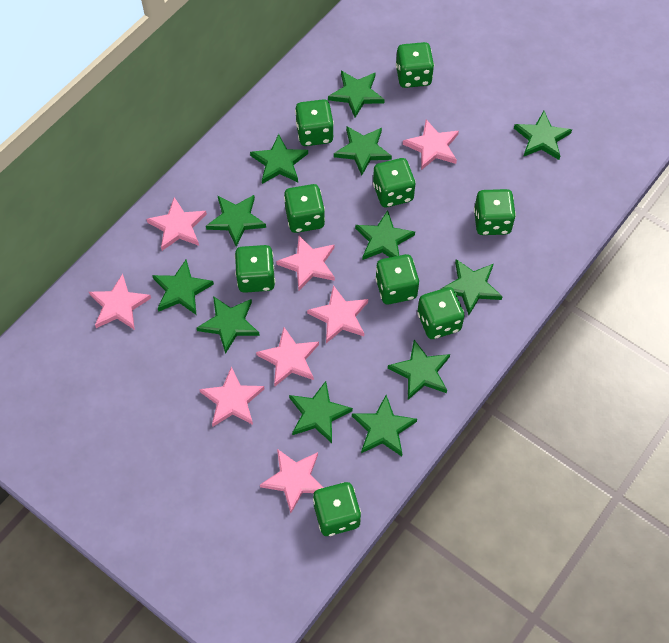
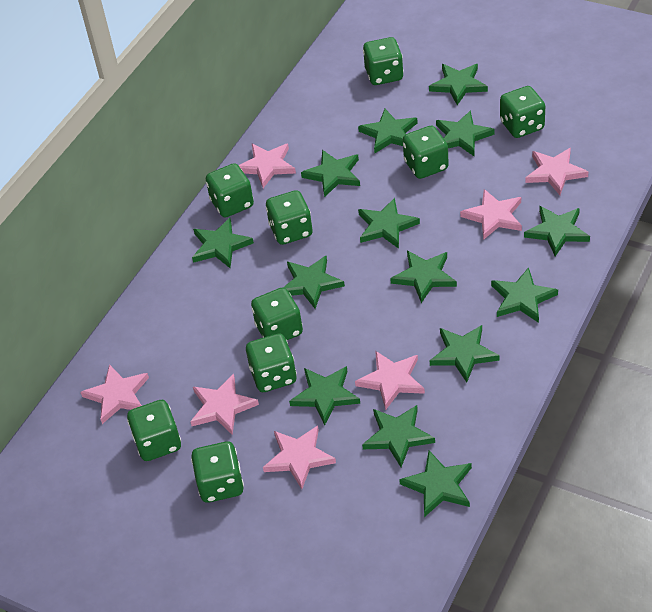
green star: 12 -> 14
pink star: 8 -> 7

